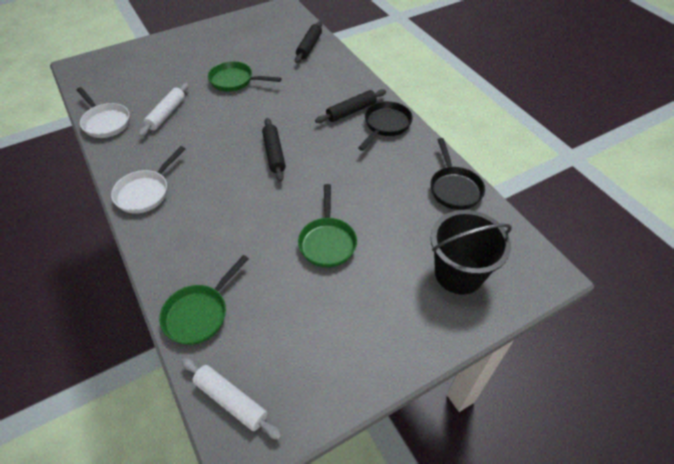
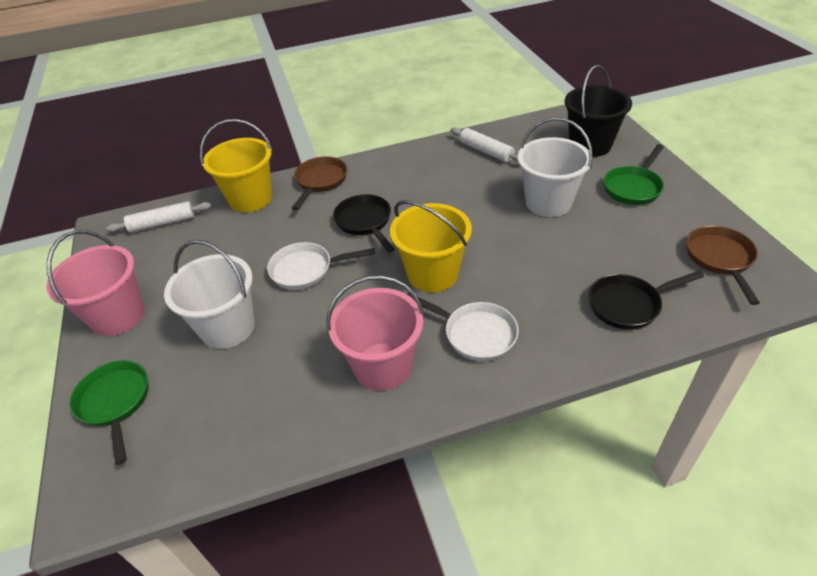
black rolling pin: 3 -> 0
brown pan: 0 -> 2
green pan: 3 -> 2
pink bucket: 0 -> 2
white bucket: 0 -> 2
yellow bucket: 0 -> 2

